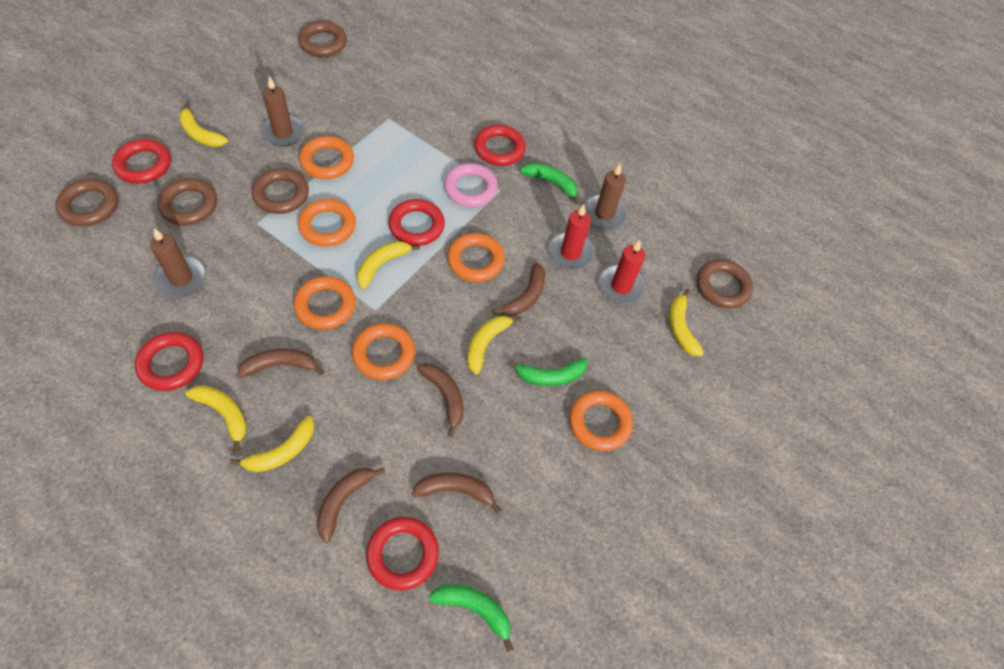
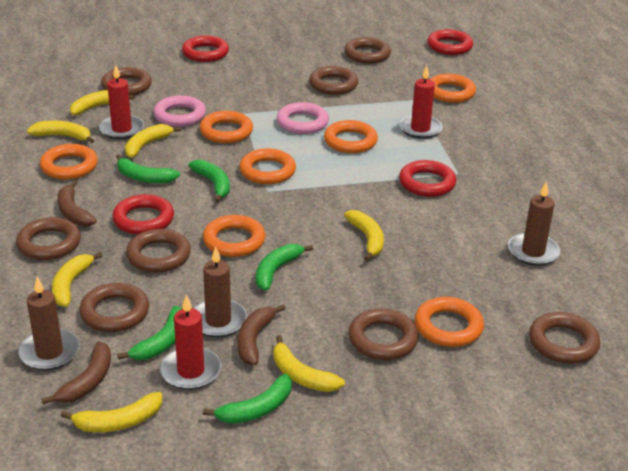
brown banana: 5 -> 3
brown ring: 5 -> 8
green banana: 3 -> 5
orange ring: 6 -> 7
pink ring: 1 -> 2
red candle: 2 -> 3
red ring: 5 -> 4
yellow banana: 6 -> 7

